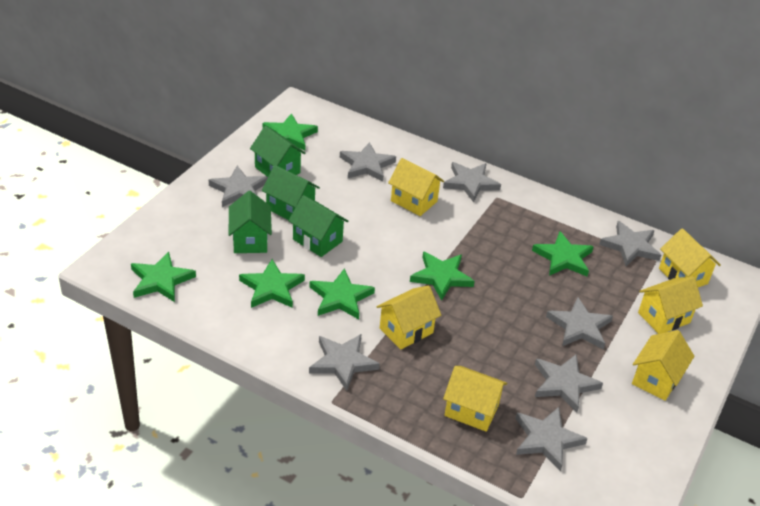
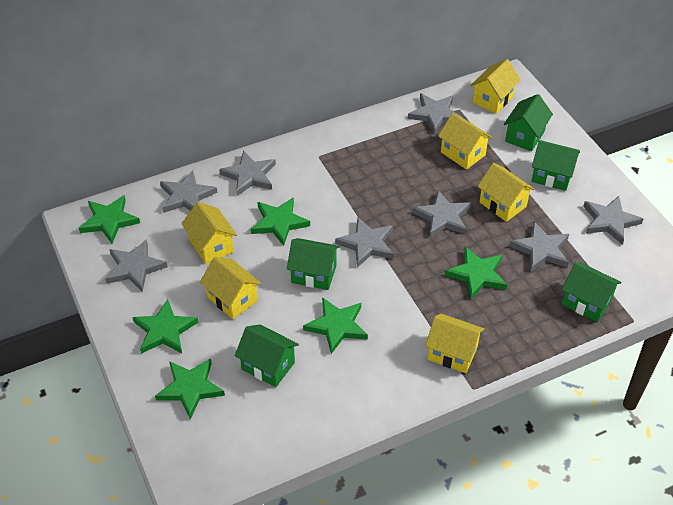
green house: 4 -> 5

